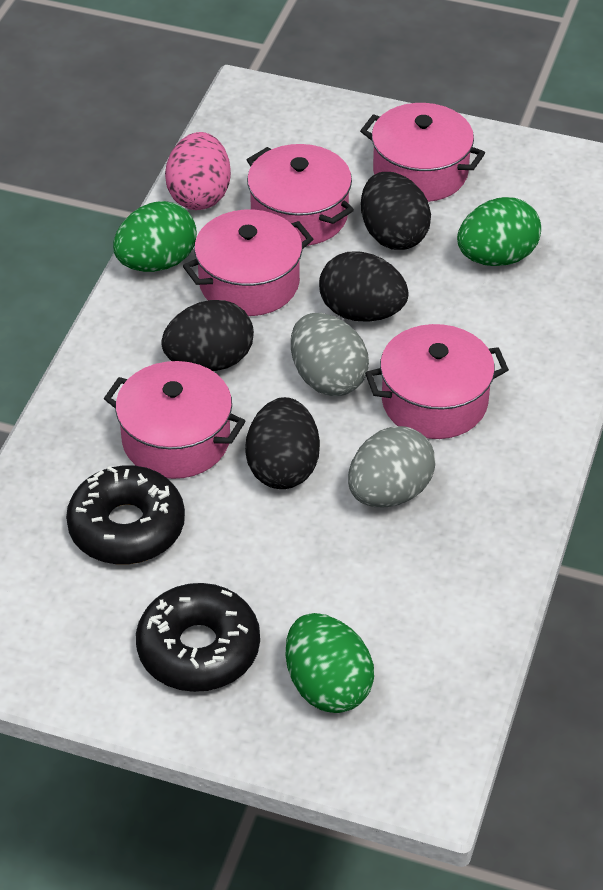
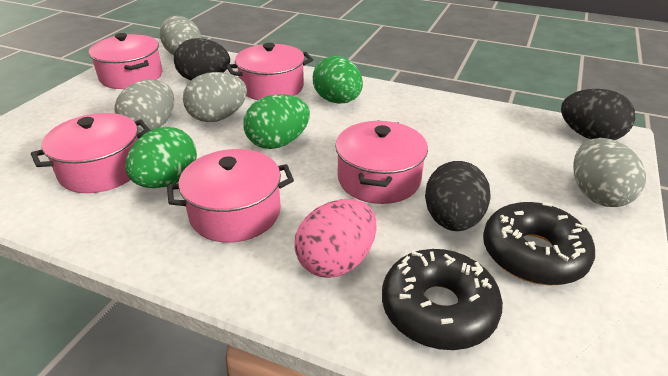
black egg: 4 -> 3
grey egg: 2 -> 4

